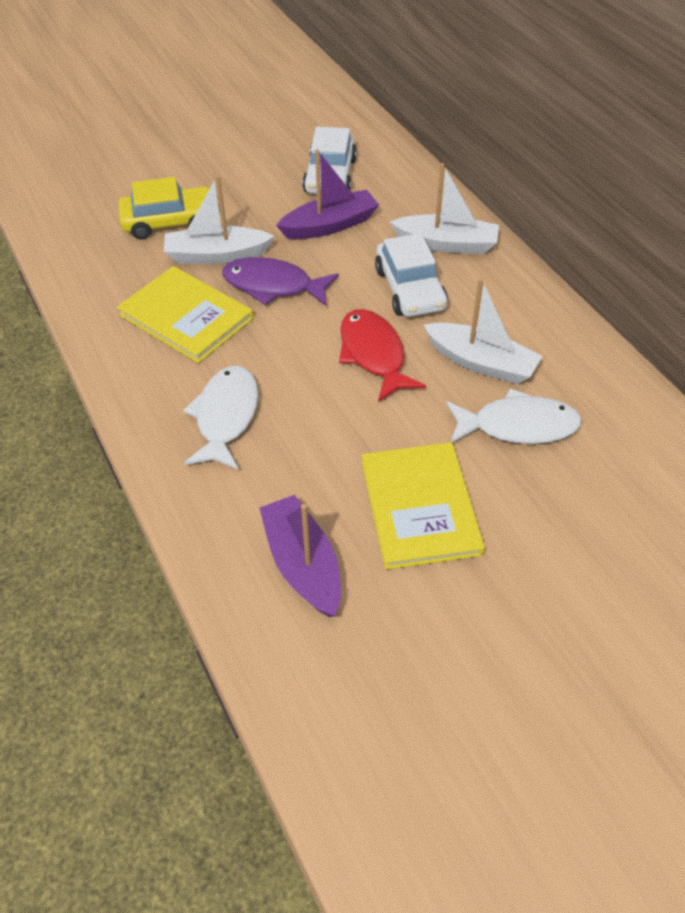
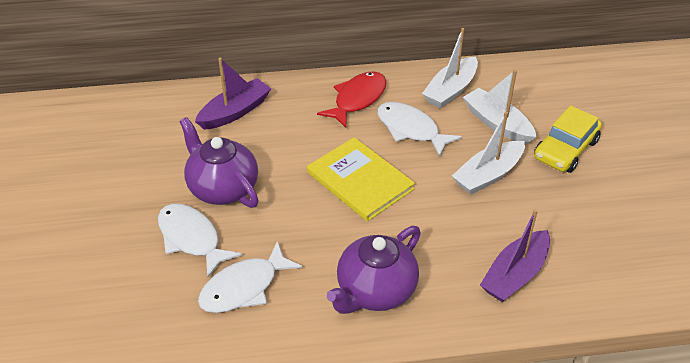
purple fish: 1 -> 0
purple teapot: 0 -> 2
white car: 2 -> 0
white fish: 2 -> 3
yellow book: 2 -> 1

